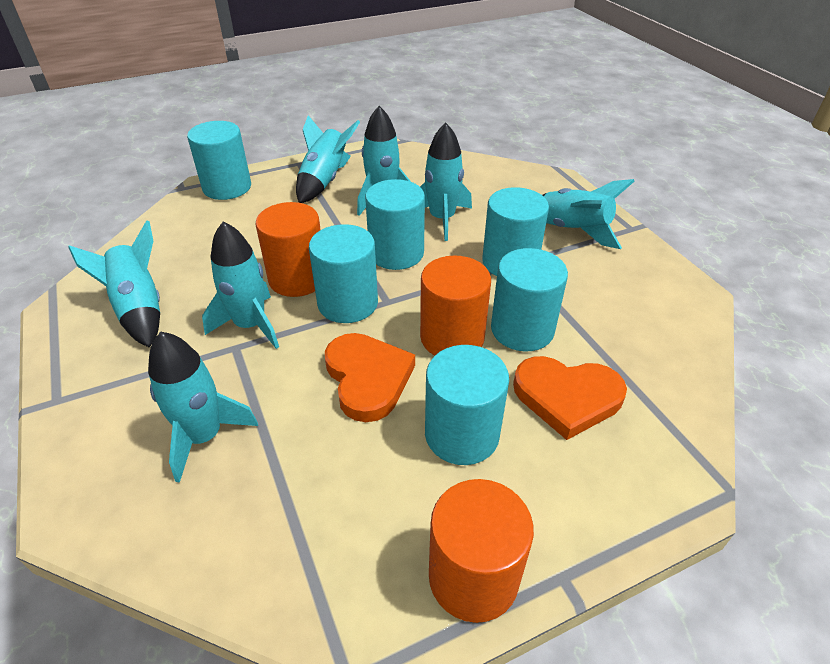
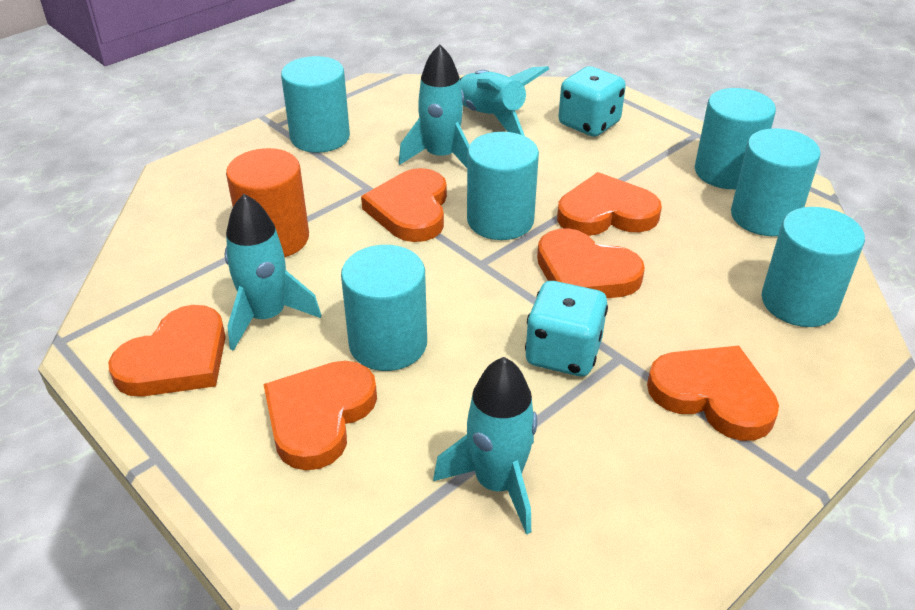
orange cylinder: 3 -> 1
orange heart: 2 -> 6
turquoise dice: 0 -> 2
turquoise rocket: 7 -> 4

